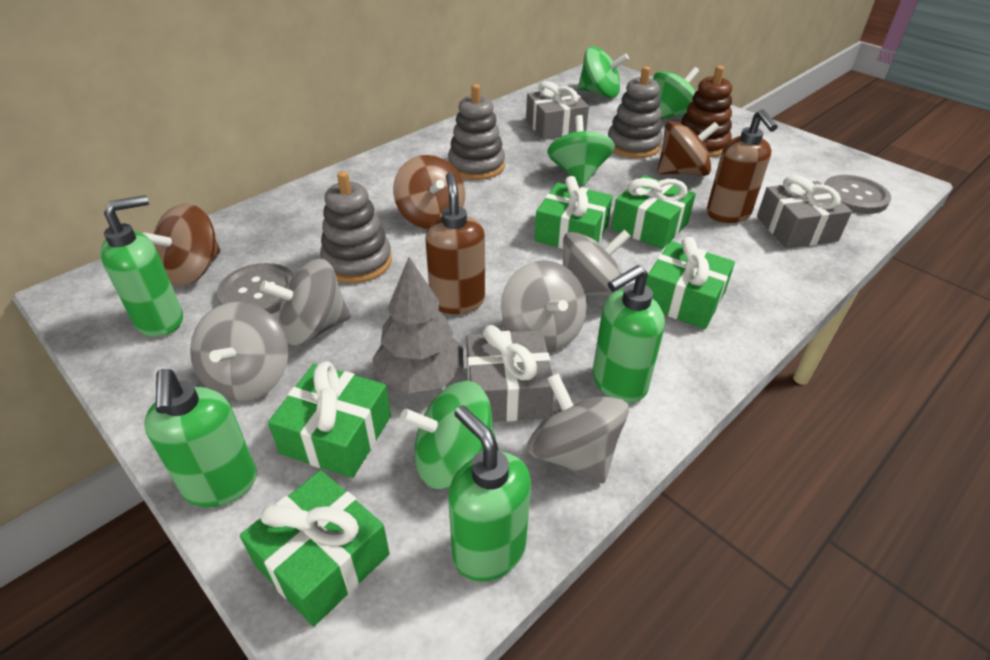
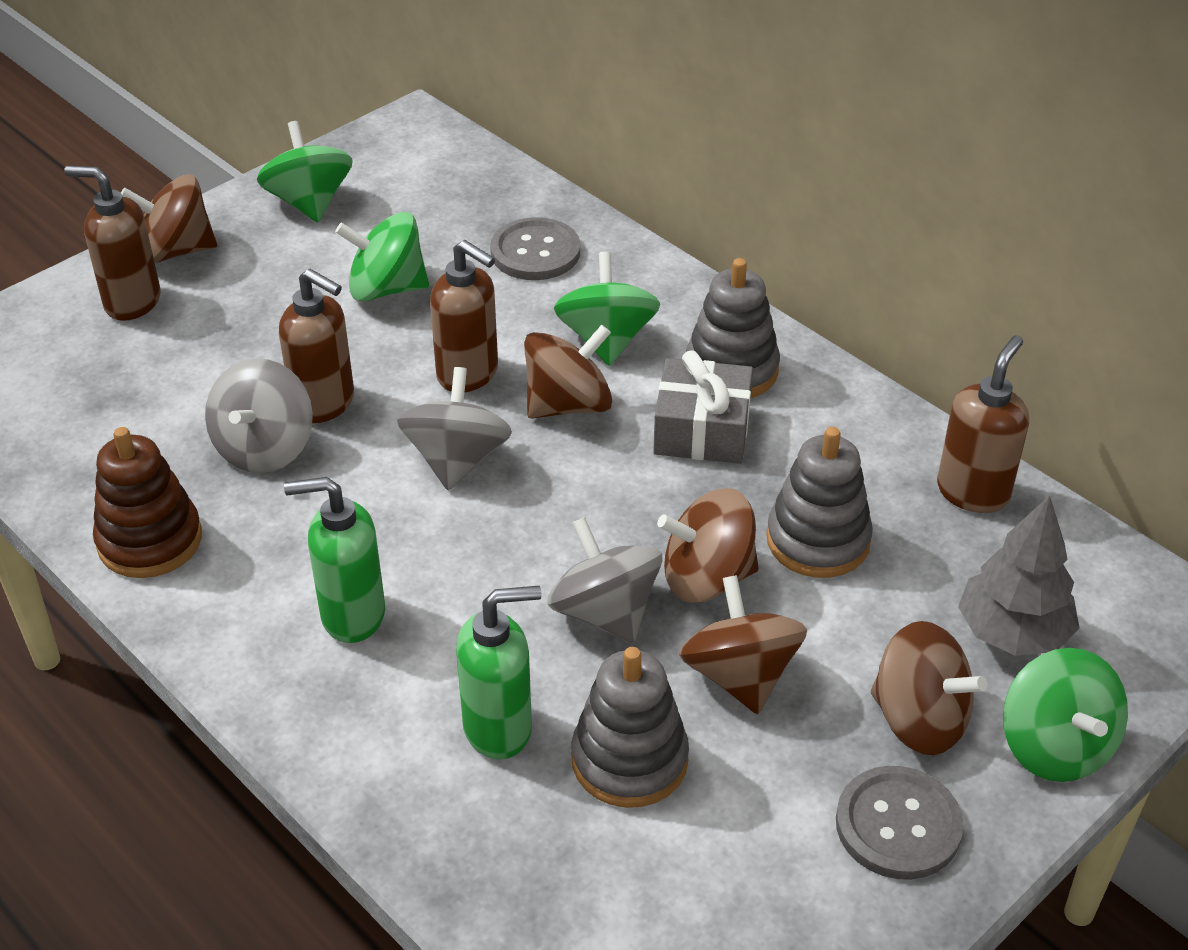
brown soap dispenser: 2 -> 4
brown spinning top: 3 -> 5
green gift: 5 -> 0
green soap dispenser: 4 -> 2
grey gift: 3 -> 1
grey spinning top: 5 -> 3

